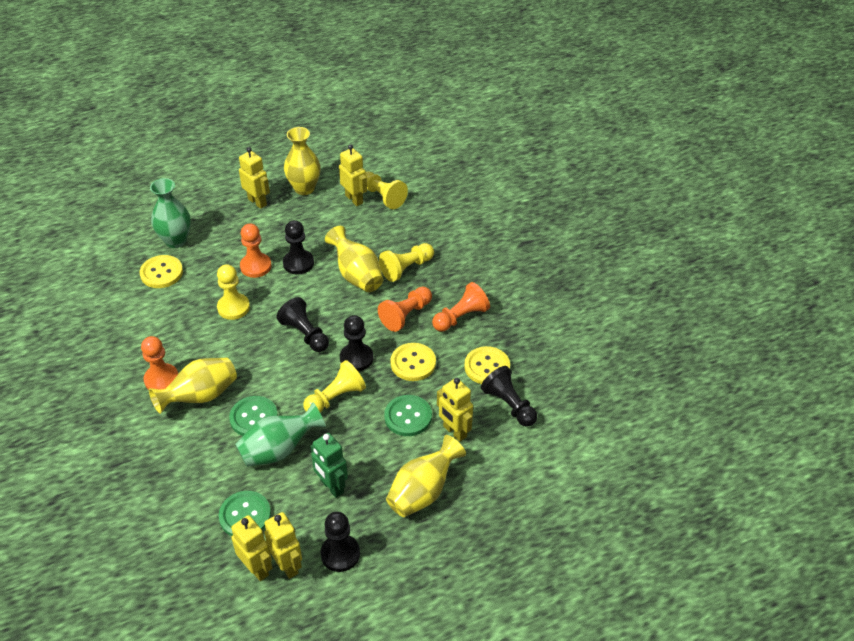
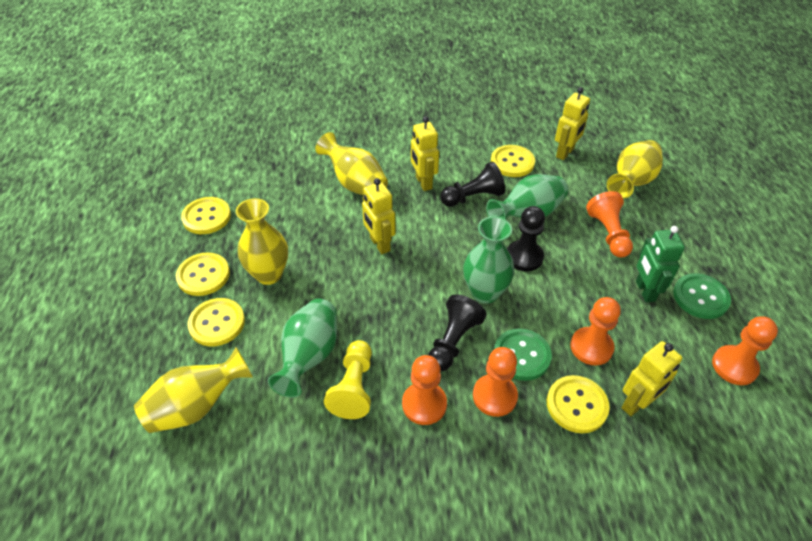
black pawn: 5 -> 3
green button: 3 -> 2
green vase: 2 -> 3
orange pawn: 4 -> 5
yellow button: 3 -> 5
yellow pawn: 4 -> 1
yellow robot: 5 -> 4

